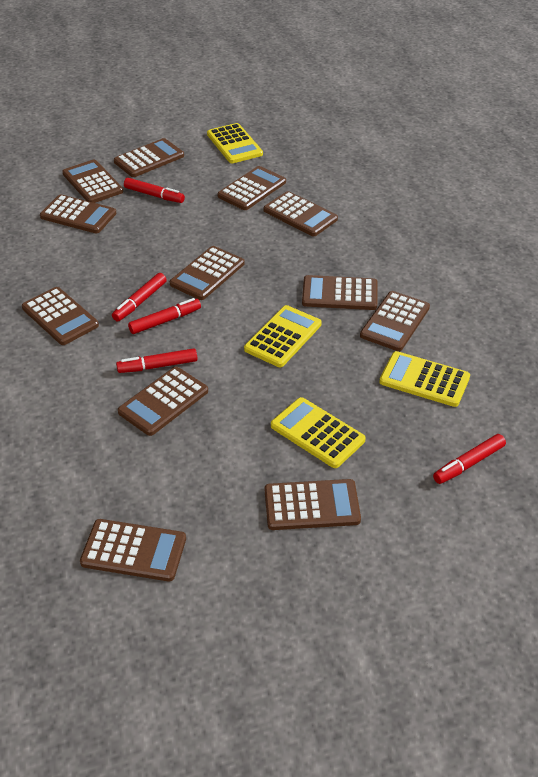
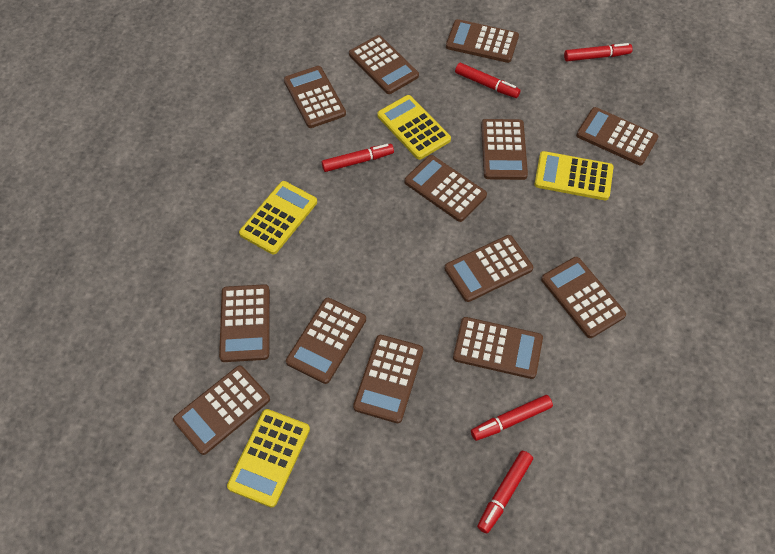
brown calculator: 12 -> 13

